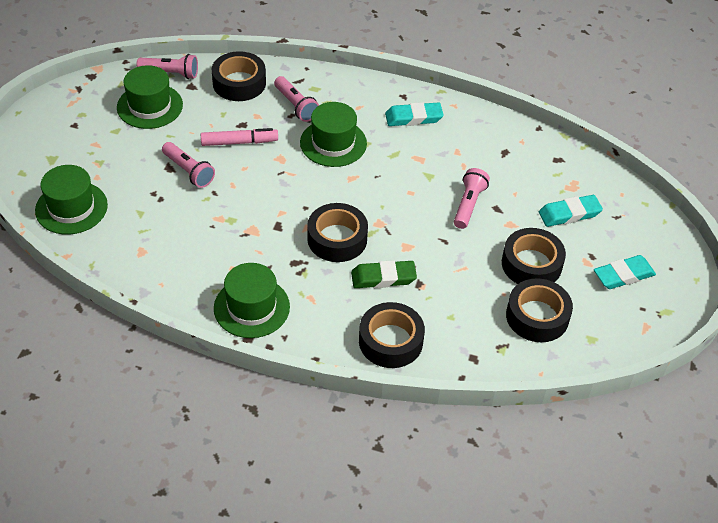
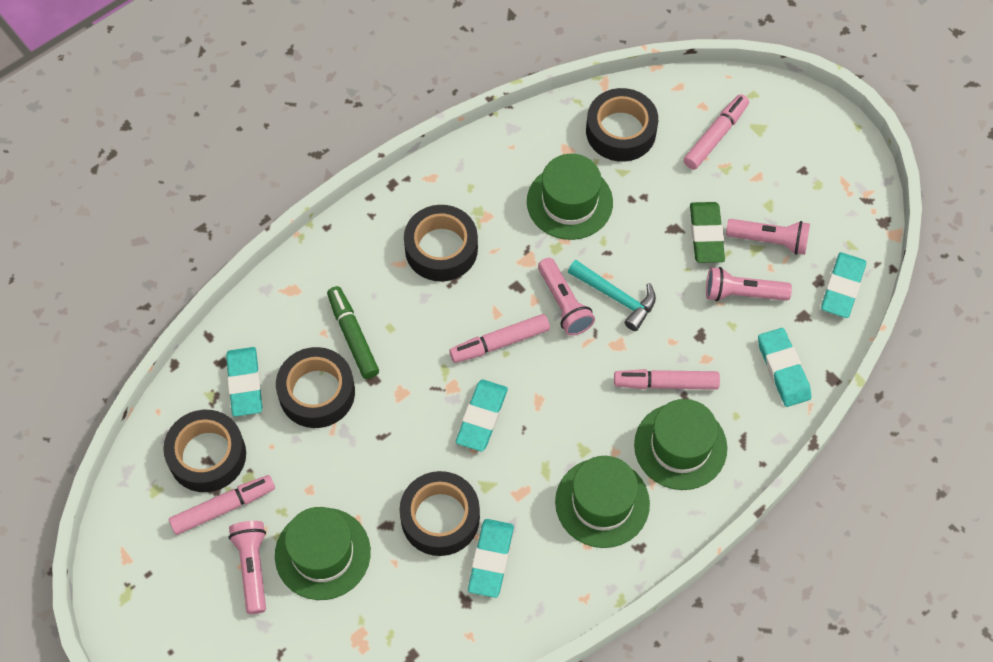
green marker: 0 -> 1
pink marker: 1 -> 4
turquoise eraser: 3 -> 5
turquoise hammer: 0 -> 1

